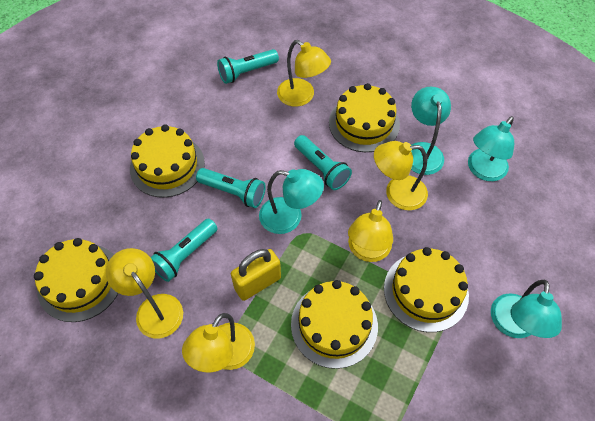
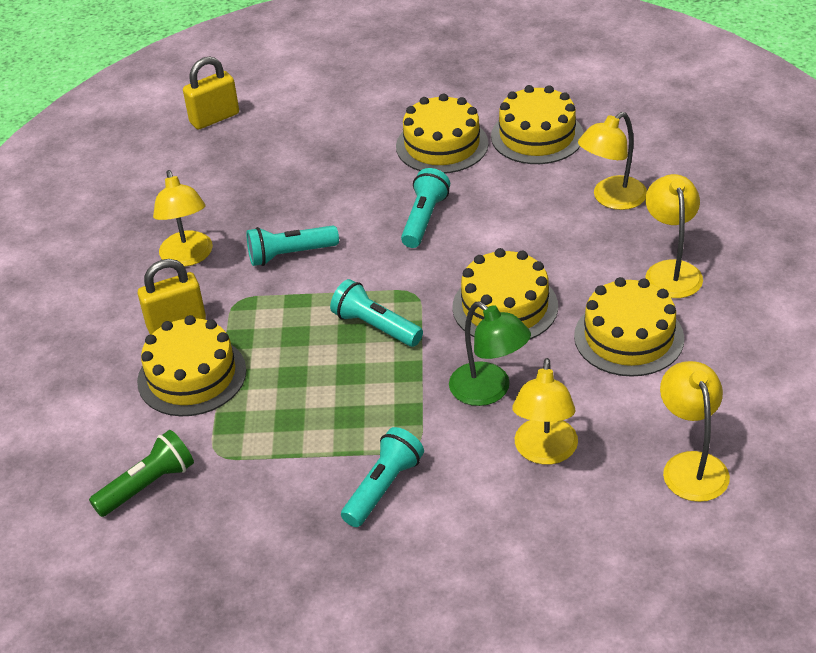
green flashlight: 0 -> 1
green lamp: 0 -> 1
turquoise lamp: 4 -> 0
yellow padlock: 1 -> 2

